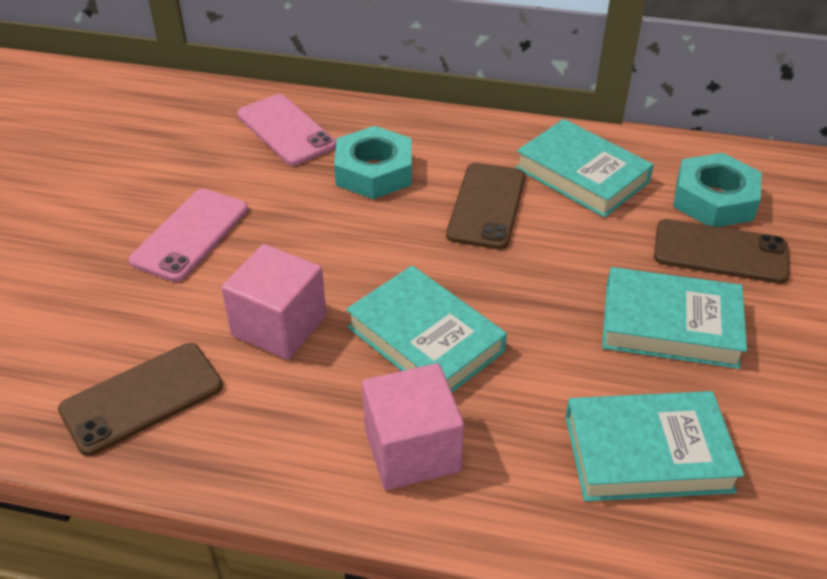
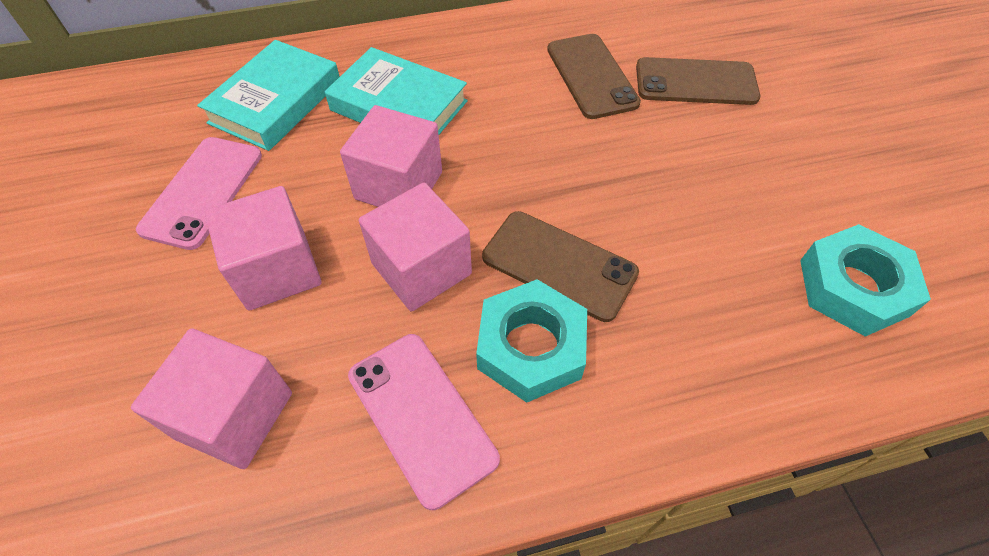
pink cube: 2 -> 4
turquoise book: 4 -> 2

